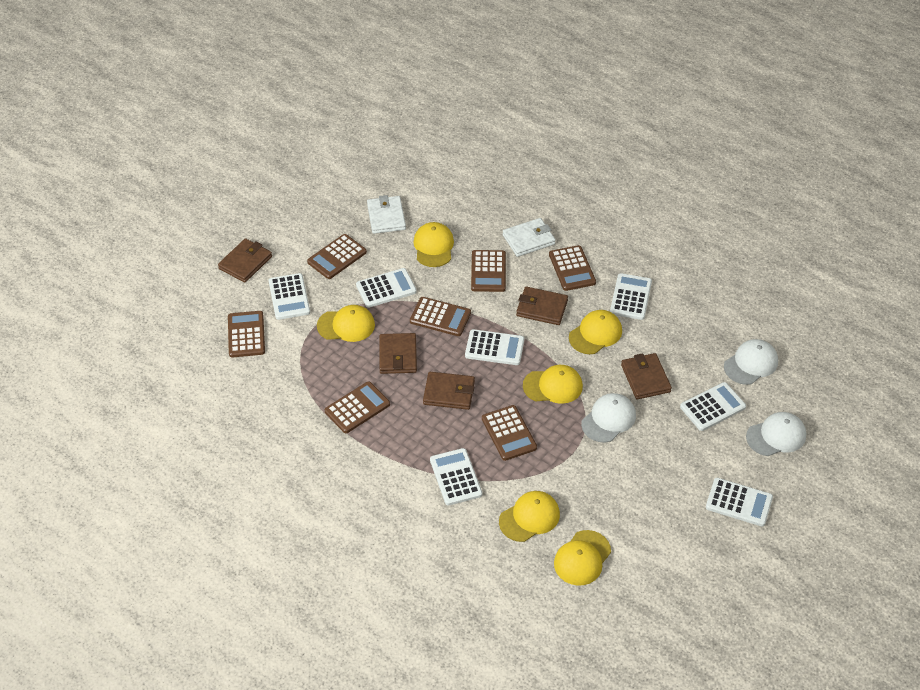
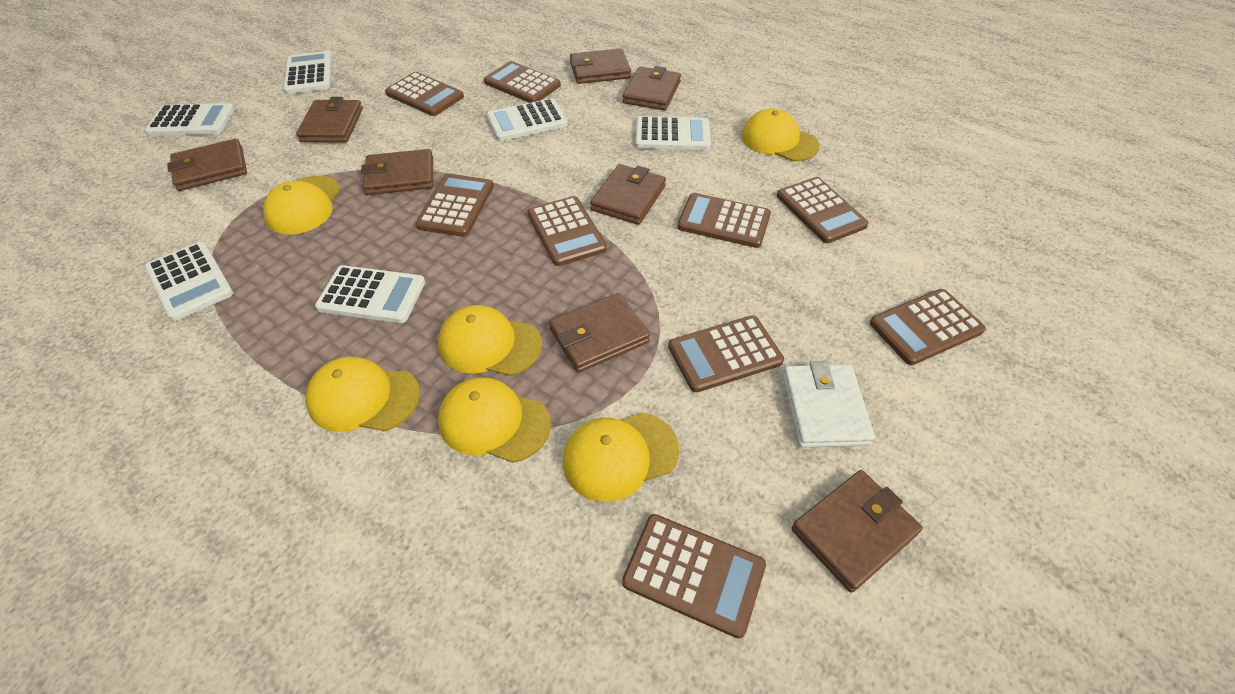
brown calculator: 7 -> 9
brown wallet: 5 -> 8
white calculator: 7 -> 6
white cap: 3 -> 0
white wallet: 2 -> 1

